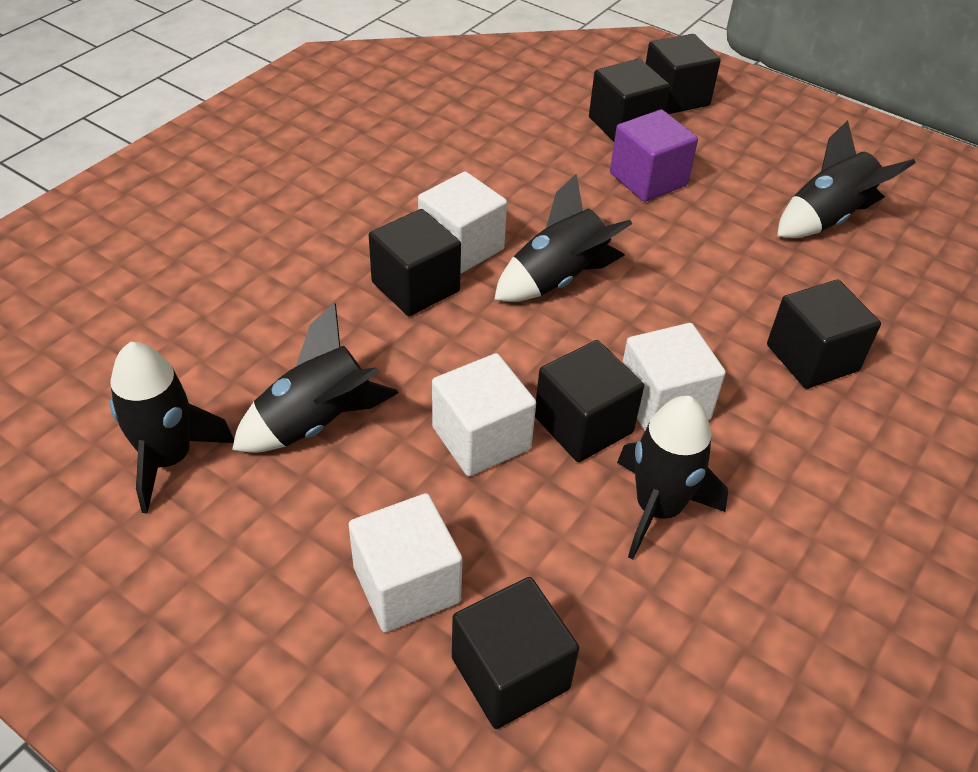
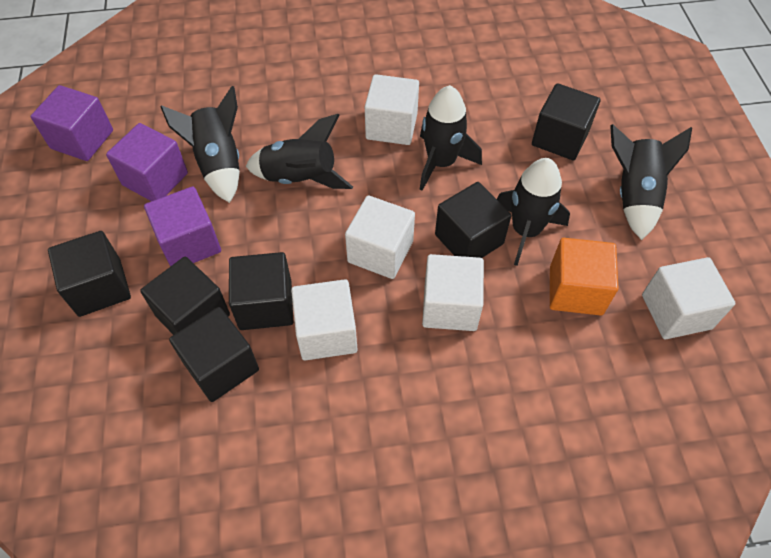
orange cube: 0 -> 1
purple cube: 1 -> 3
white cube: 4 -> 5

